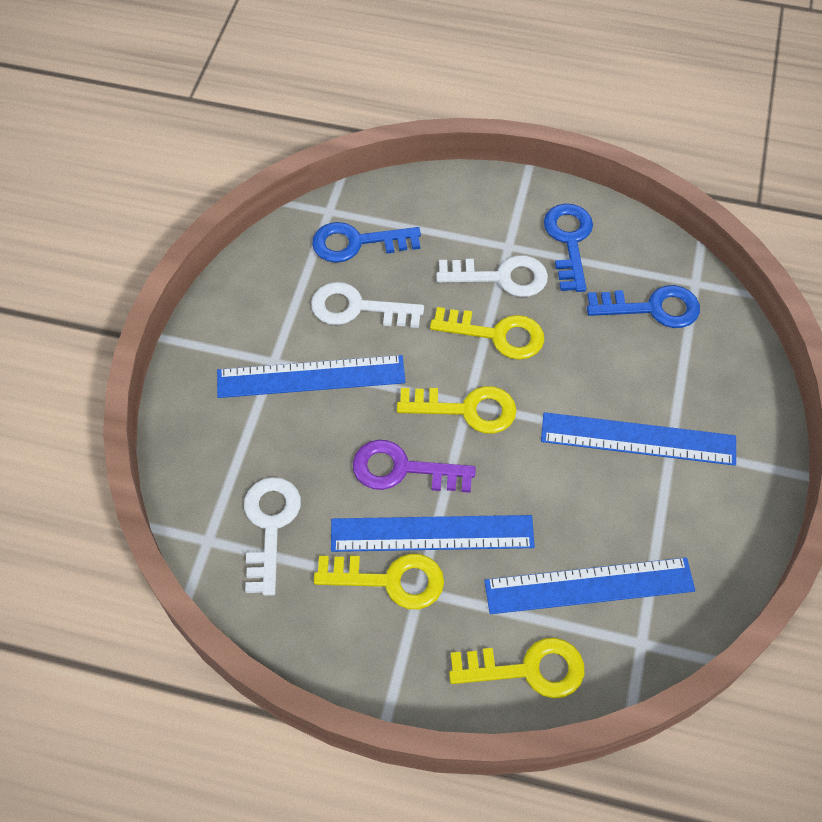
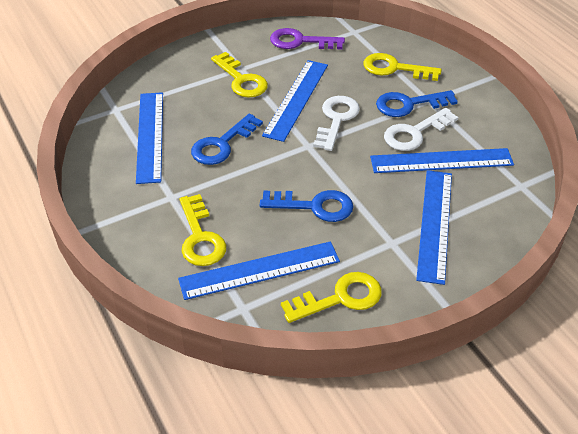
blue ruler: 4 -> 5
white key: 3 -> 2

